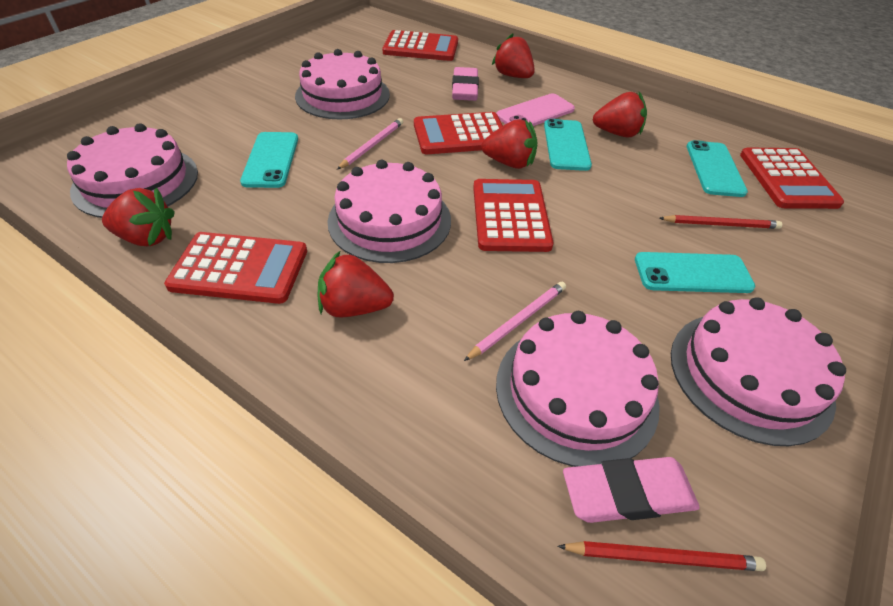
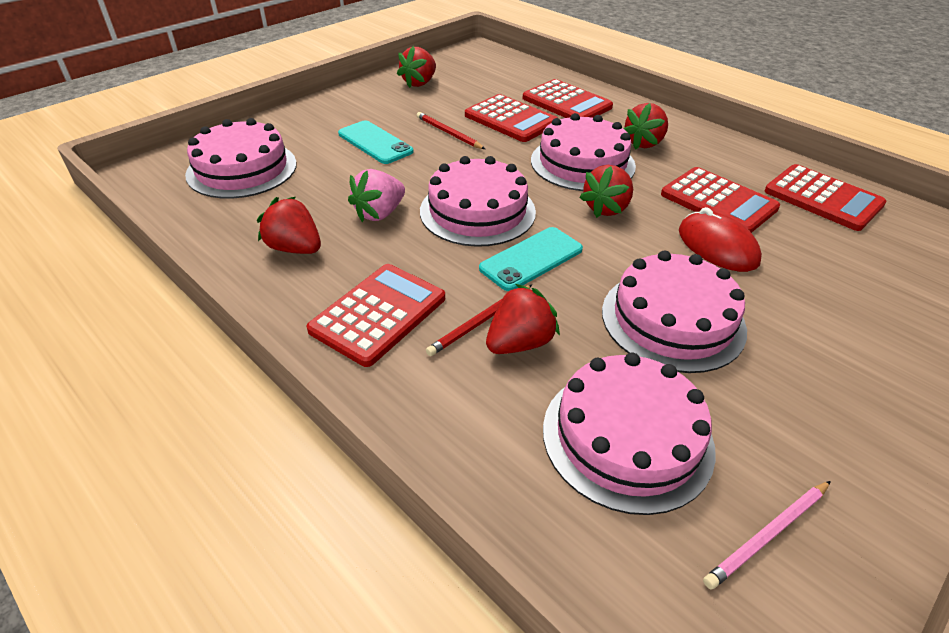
pink eraser: 2 -> 0
pink pencil: 2 -> 1
pink phone: 1 -> 0
pink strawberry: 0 -> 1
red mouse: 0 -> 1
turquoise phone: 4 -> 2

